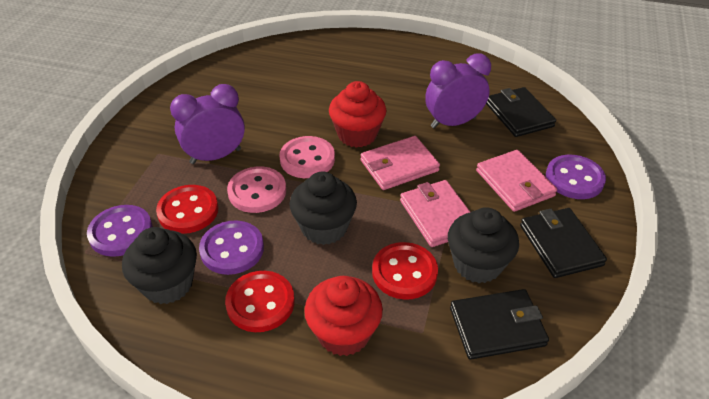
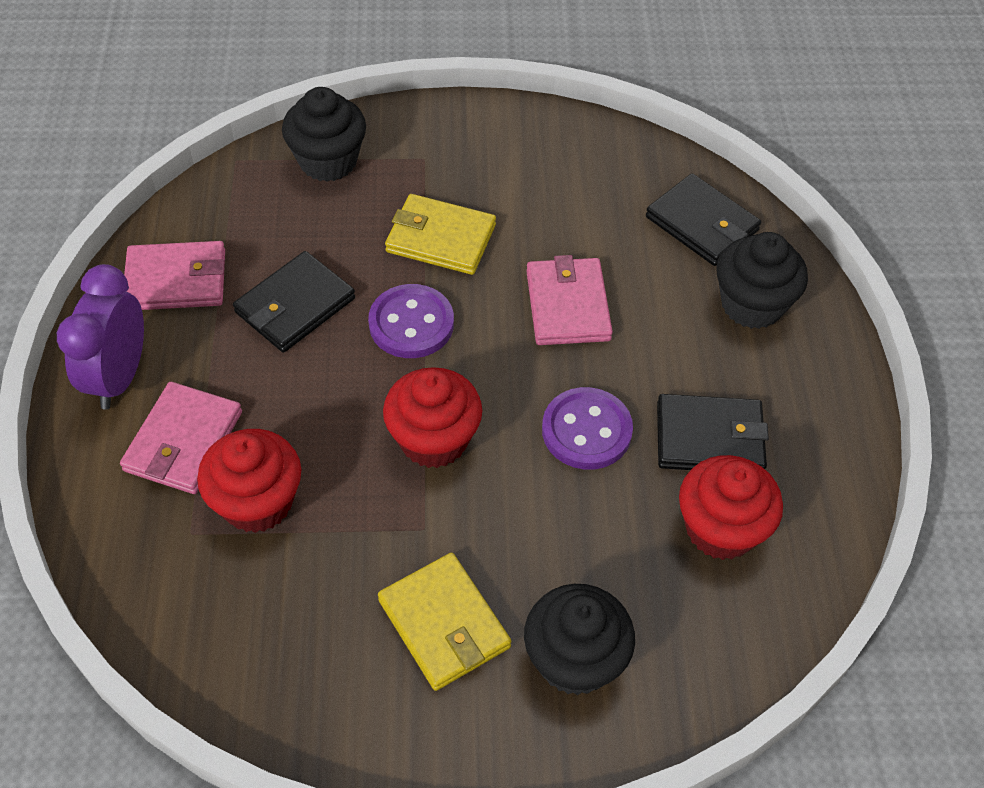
pink button: 2 -> 0
purple button: 3 -> 2
purple clock: 2 -> 1
red button: 3 -> 0
red cupcake: 2 -> 3
yellow wallet: 0 -> 2

